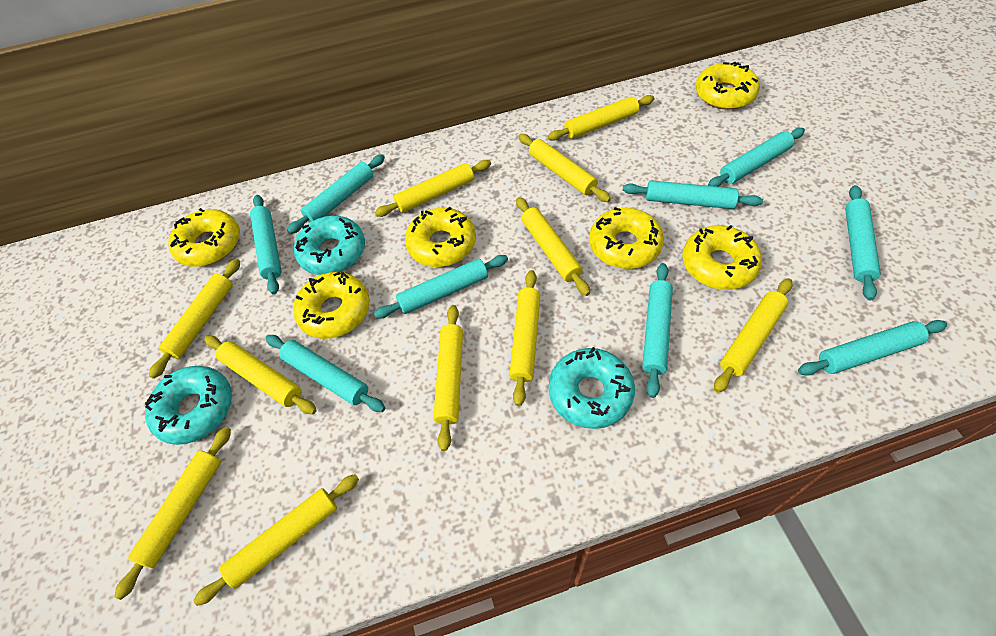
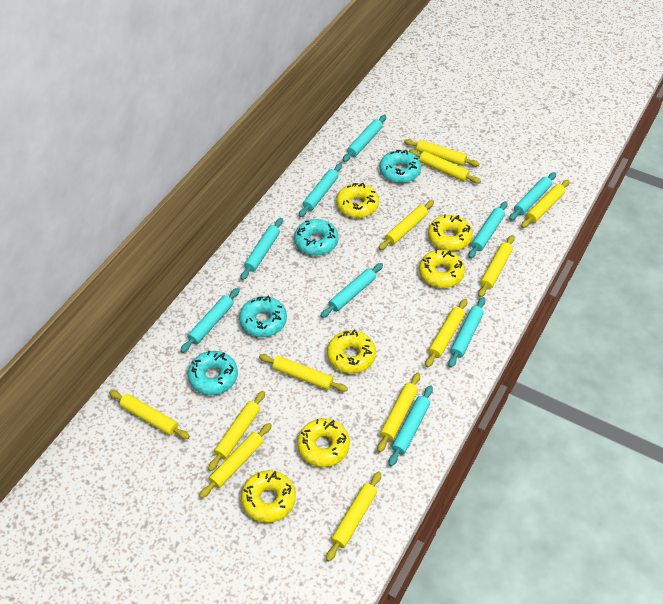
turquoise donut: 3 -> 4
yellow rolling pin: 11 -> 12

